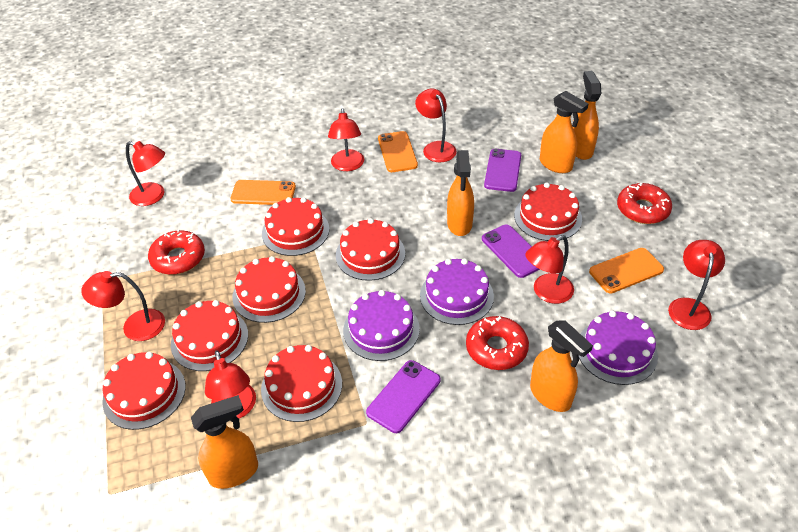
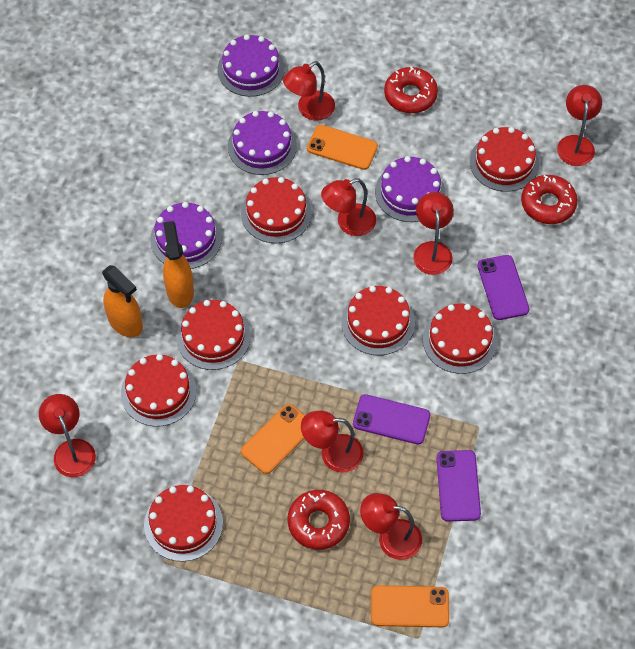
orange spray bottle: 5 -> 2
purple cake: 3 -> 4

